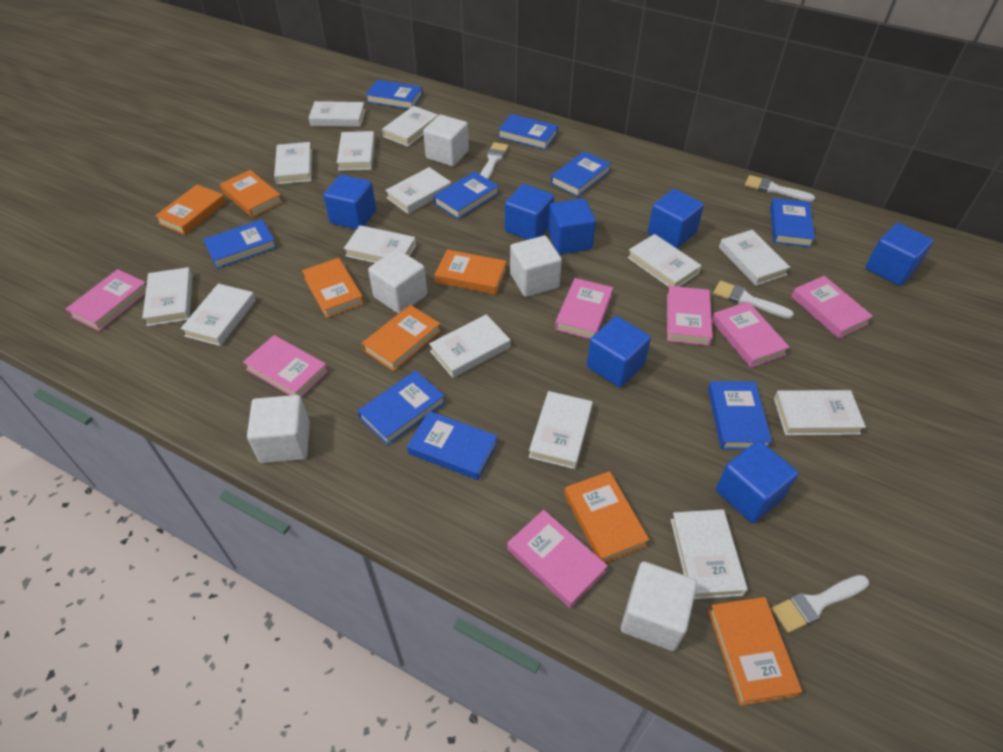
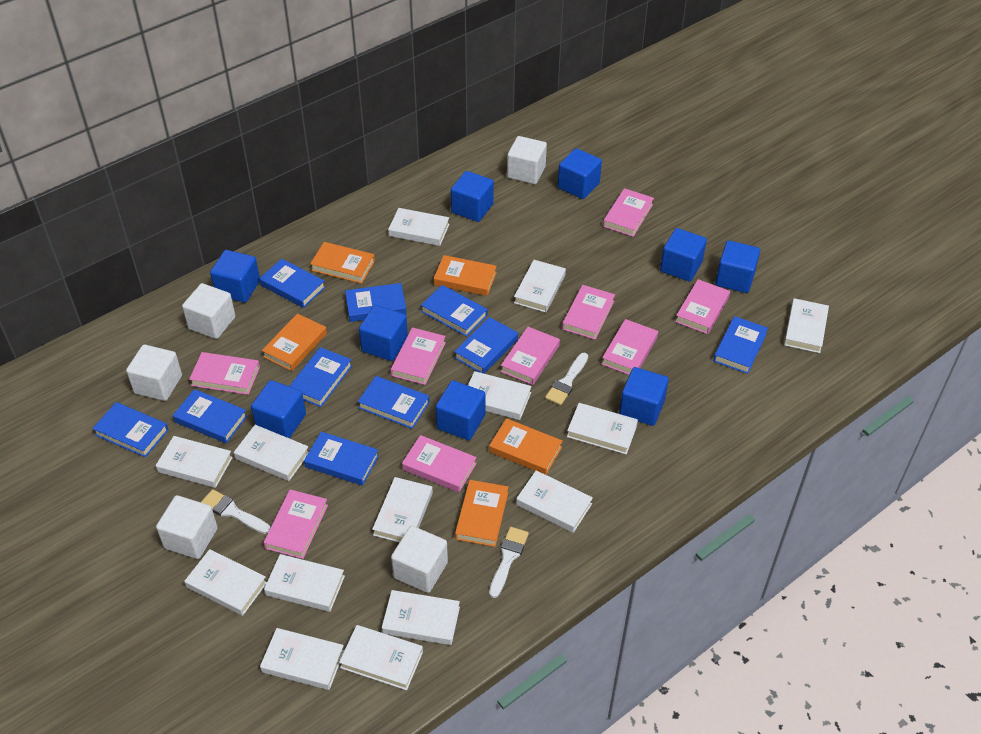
blue book: 9 -> 10
blue cube: 7 -> 9
orange book: 7 -> 5
pink book: 7 -> 9
white brush: 4 -> 3

